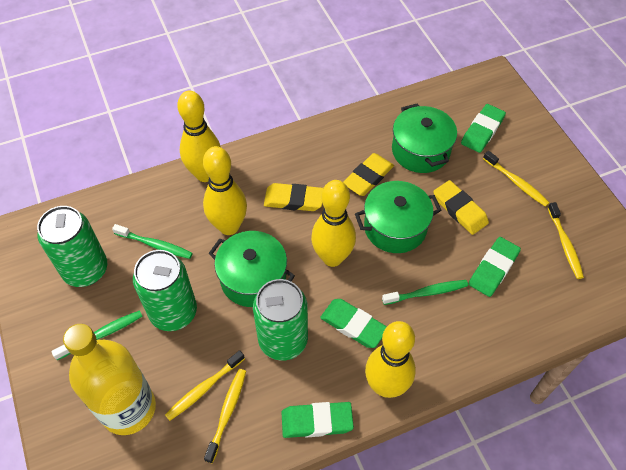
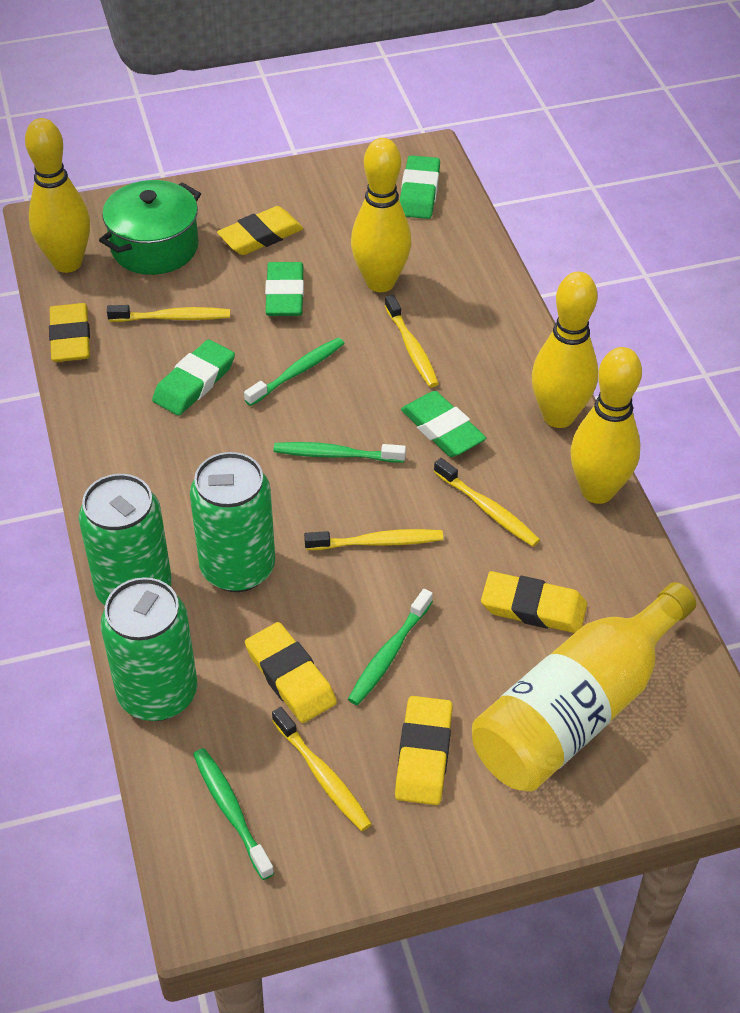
green pot: 3 -> 1
green toothbrush: 3 -> 4
yellow eraser: 3 -> 5
yellow toothbrush: 4 -> 5

